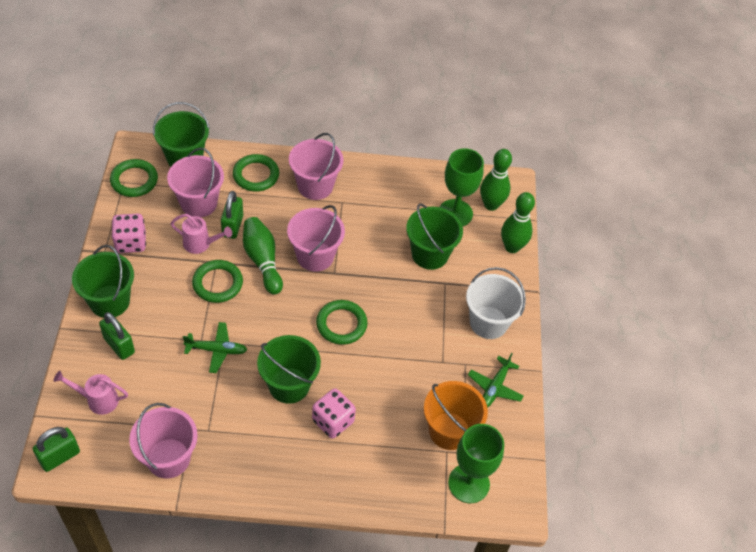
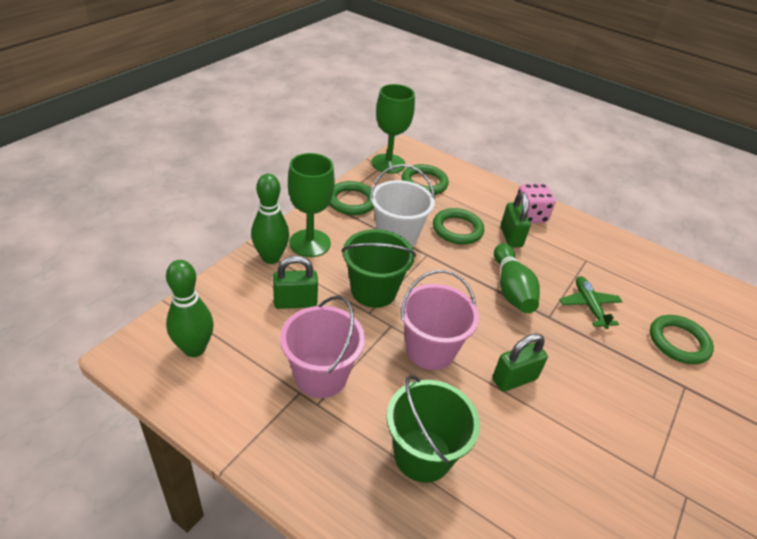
green bucket: 4 -> 2
green plane: 2 -> 1
orange bucket: 1 -> 0
pink bucket: 4 -> 2
pink dice: 2 -> 1
pink watering can: 2 -> 0

